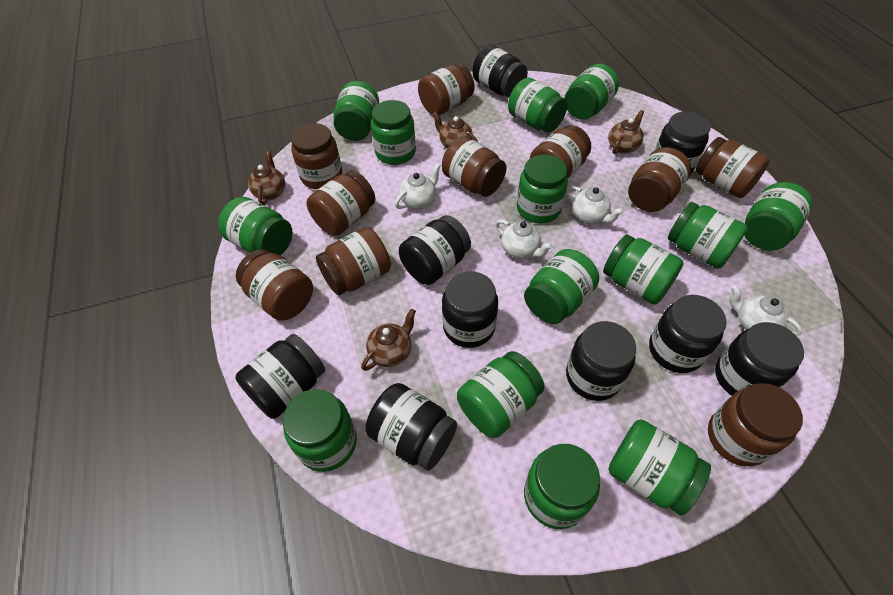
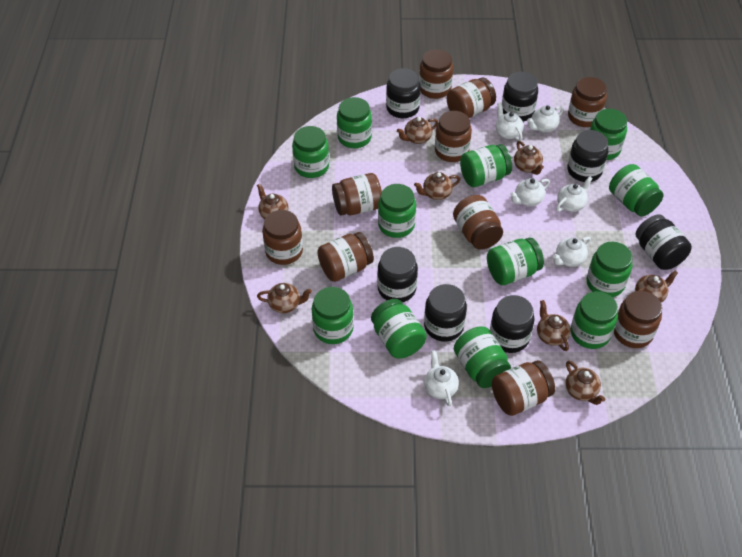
black jar: 9 -> 7
brown teapot: 4 -> 8
green jar: 14 -> 12
white teapot: 4 -> 6

